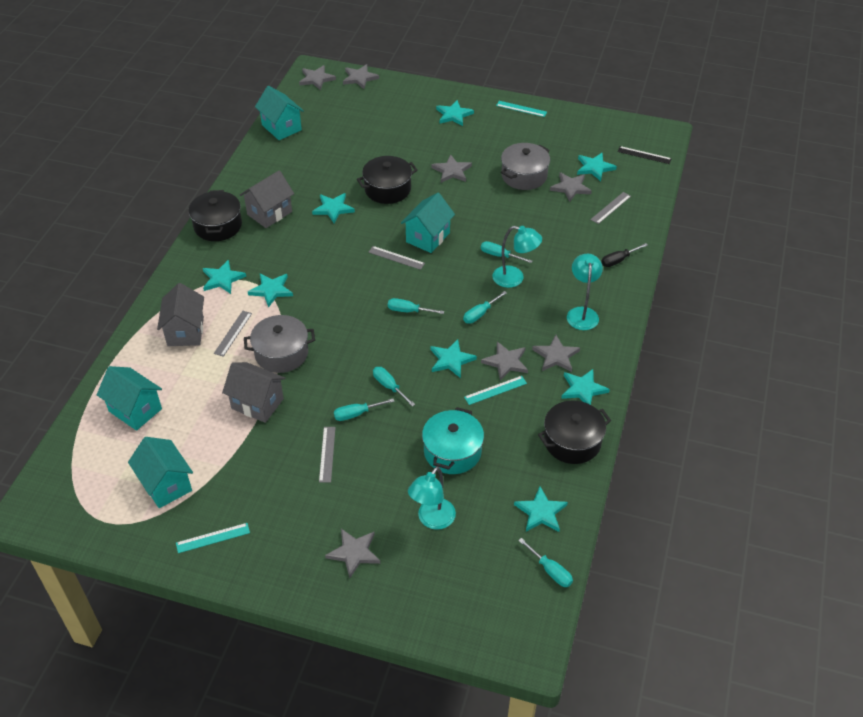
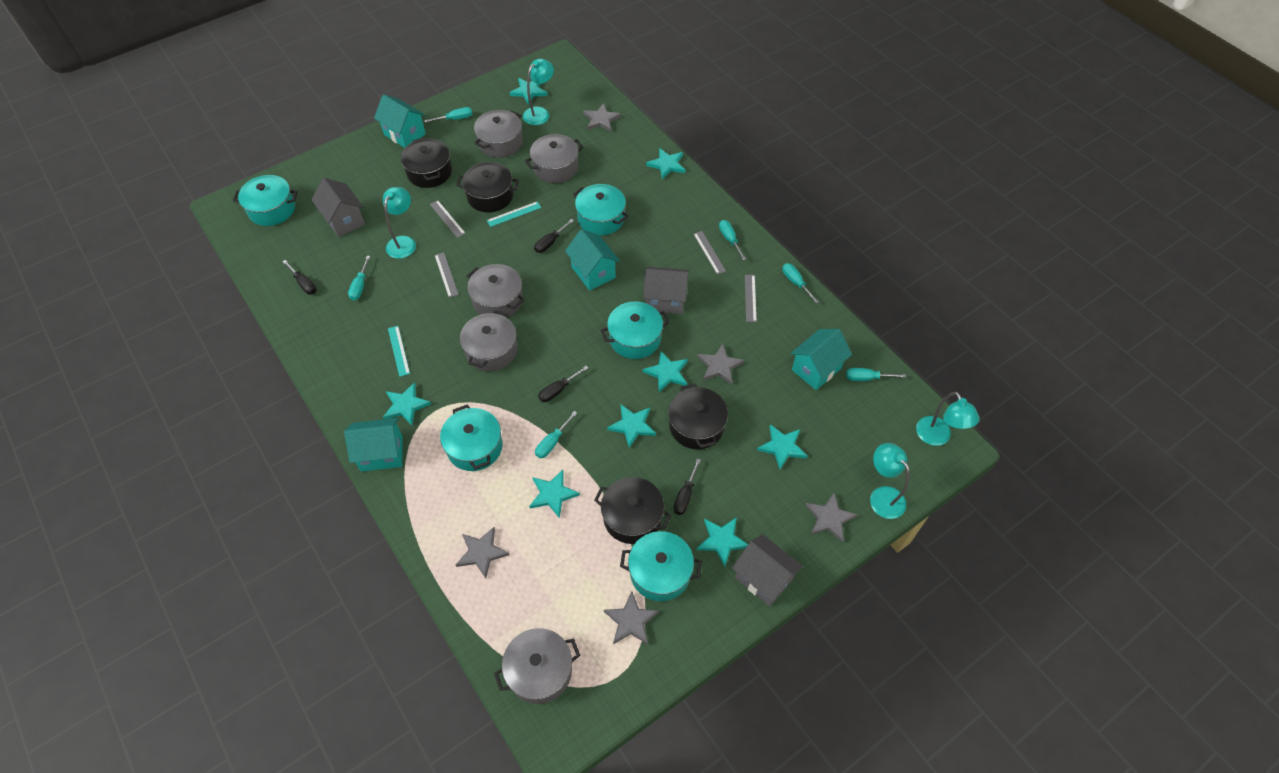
black pot: 3 -> 4
black ruler: 1 -> 0
black screwdriver: 1 -> 4
grey pot: 2 -> 5
grey star: 7 -> 5
turquoise lamp: 3 -> 4
turquoise pot: 1 -> 5
turquoise ruler: 3 -> 2

